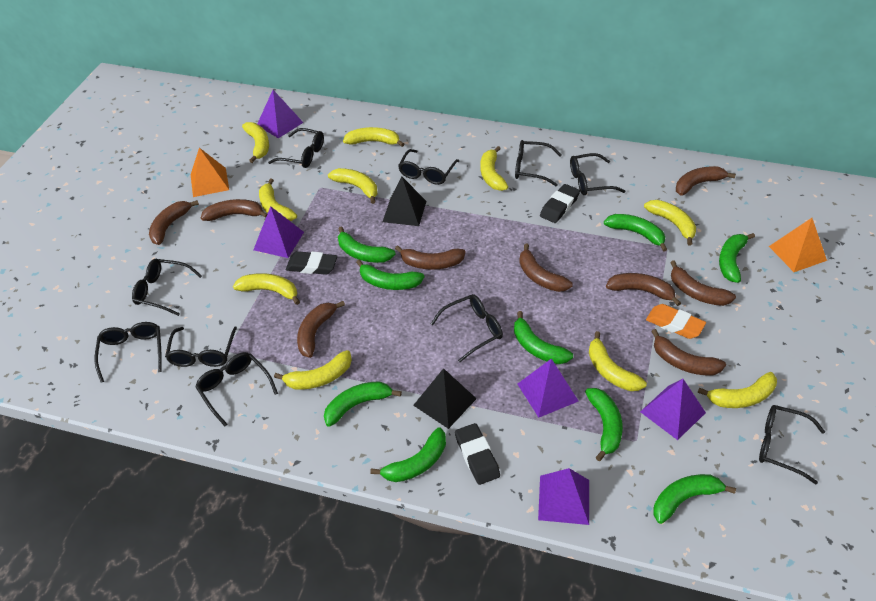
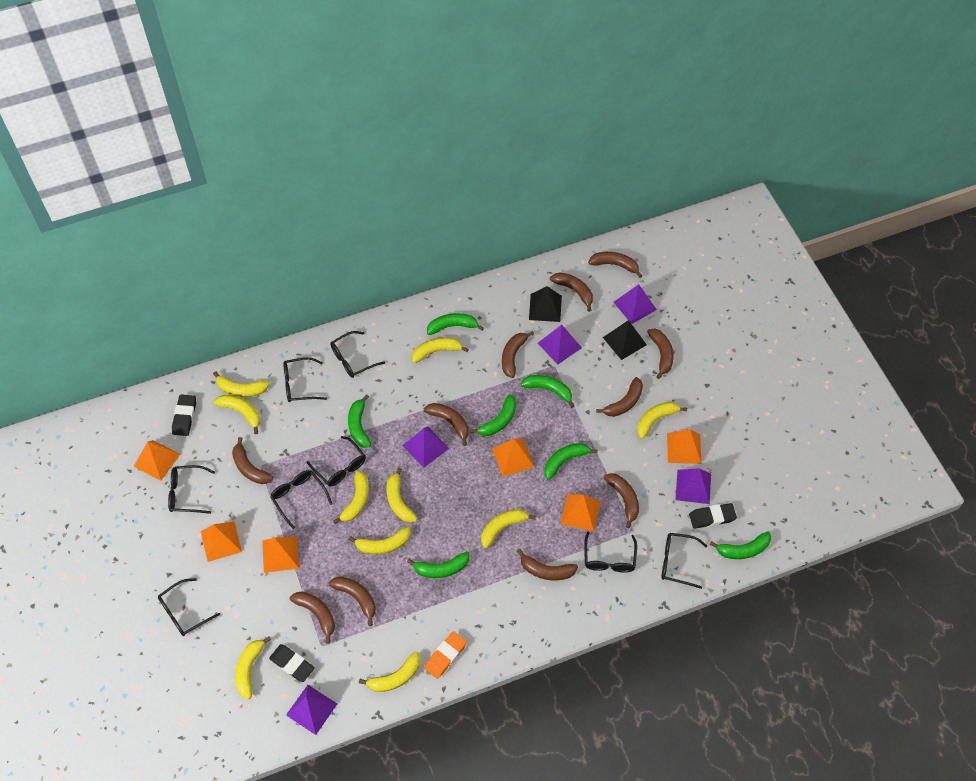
black glasses: 10 -> 8
brown banana: 9 -> 11
green banana: 9 -> 7
orange pyramid: 2 -> 6

